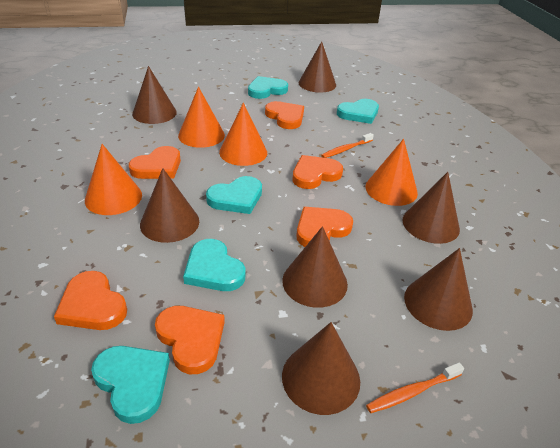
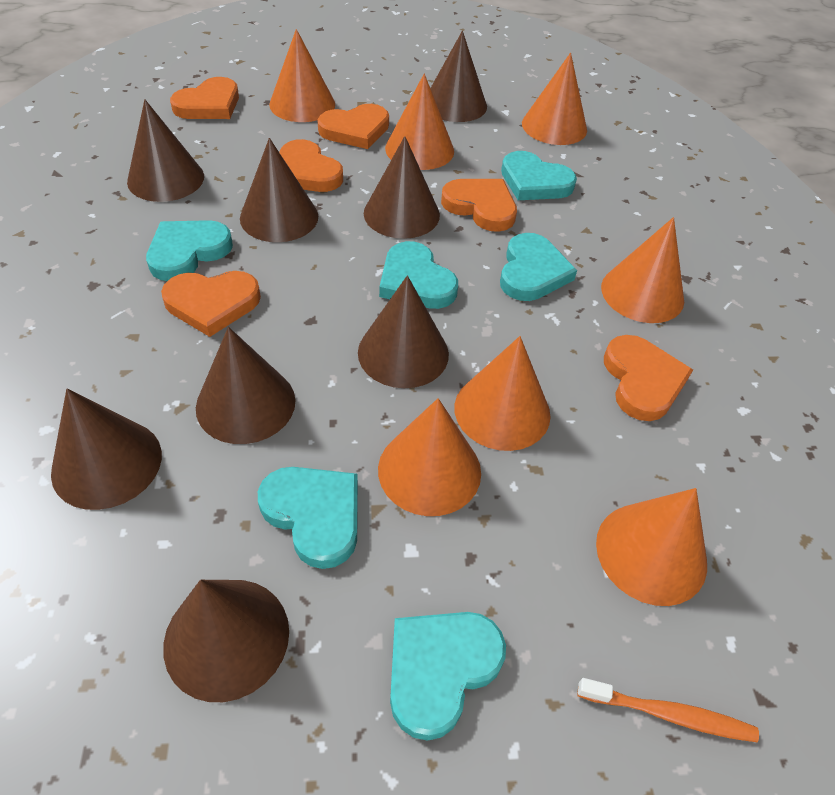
brown cone: 7 -> 8
orange cone: 4 -> 7
orange toothbrush: 2 -> 1
turquoise heart: 5 -> 6

